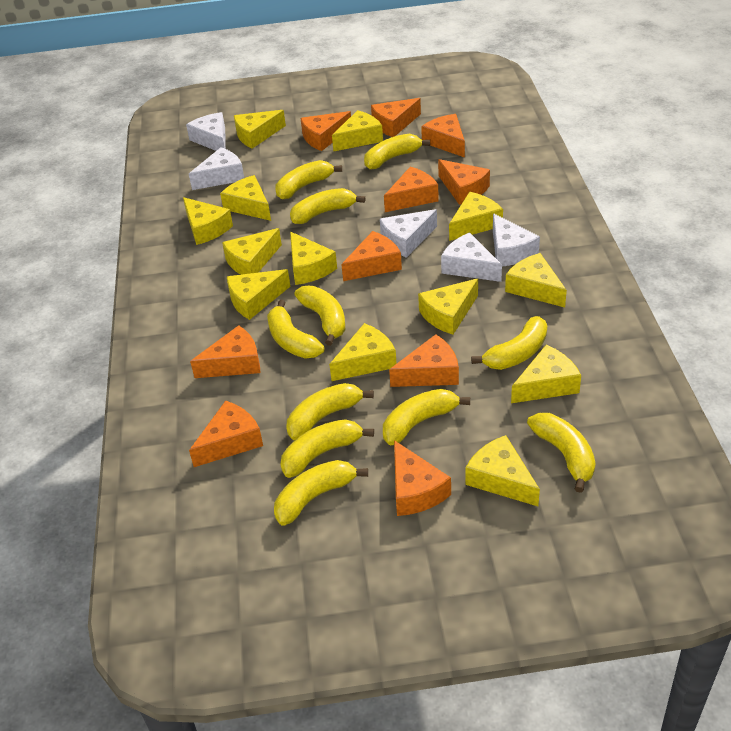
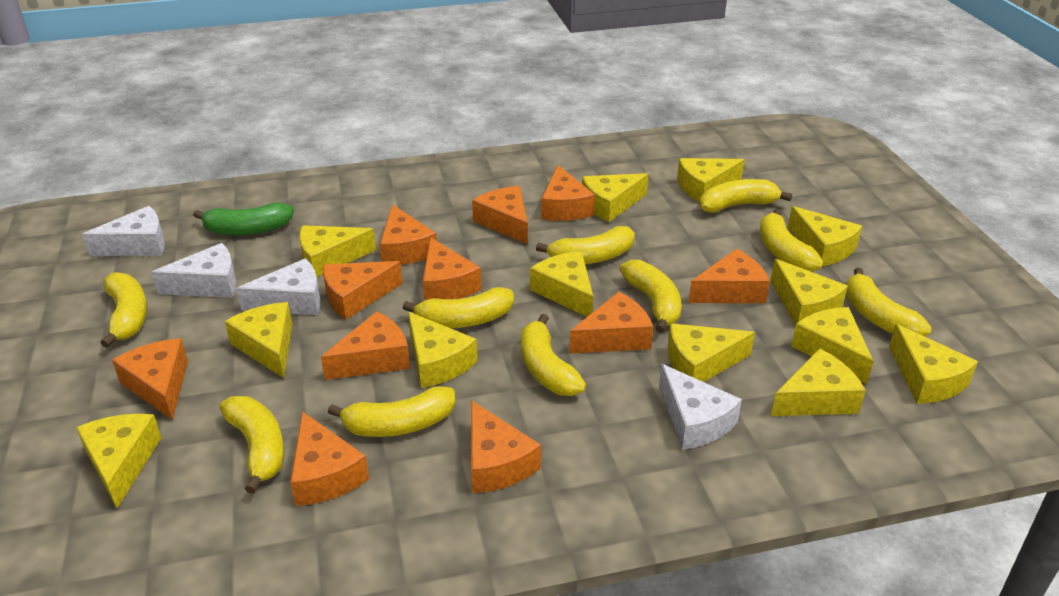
green banana: 0 -> 1
orange cheese: 10 -> 11
white cheese: 5 -> 4
yellow banana: 11 -> 10

